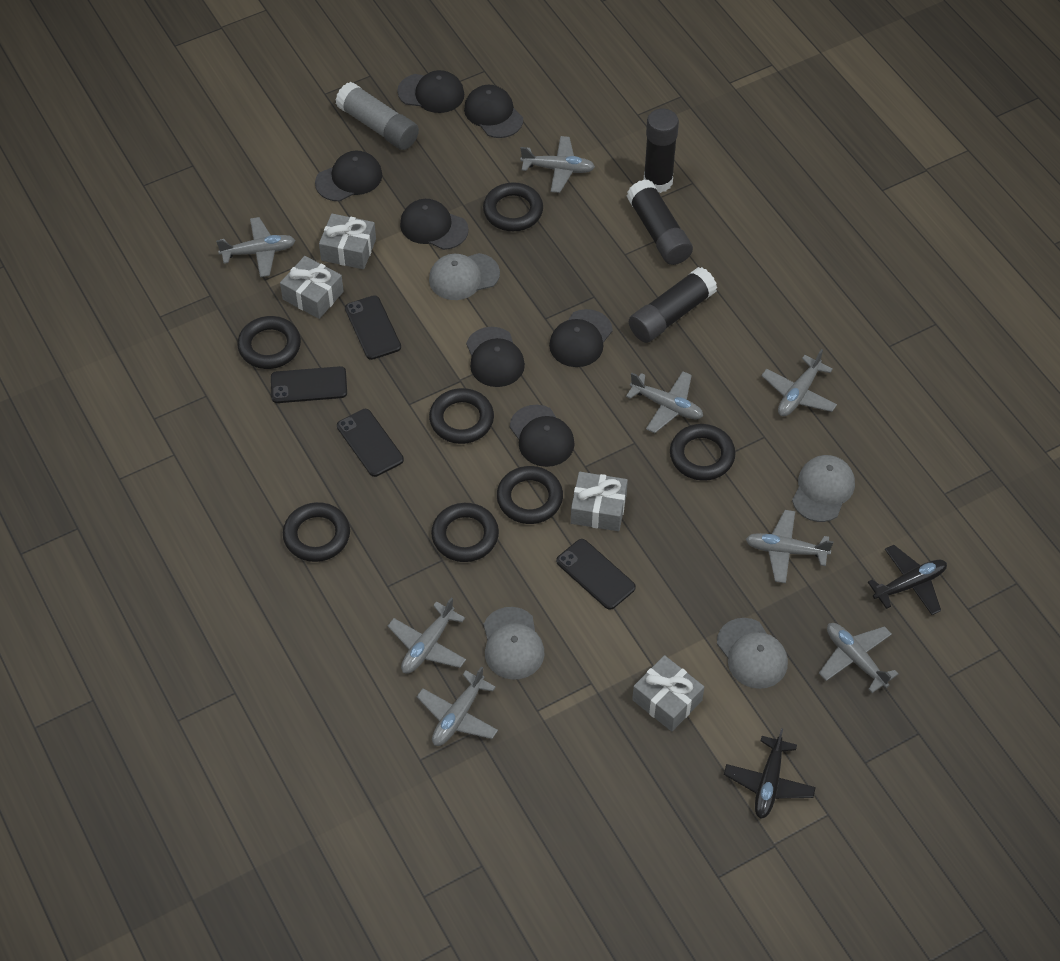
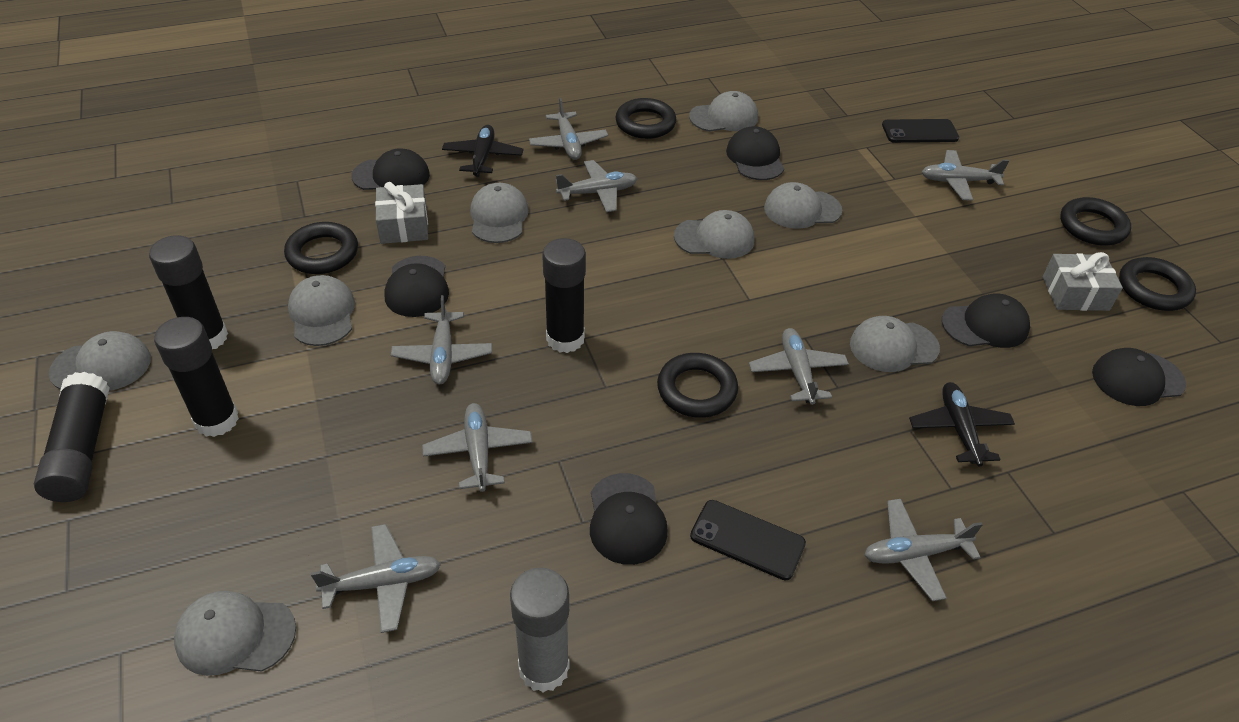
black cap: 7 -> 6
black glue stick: 3 -> 4
black phone: 4 -> 2
black ring: 7 -> 5
grey cap: 4 -> 8
grey gift: 4 -> 2

